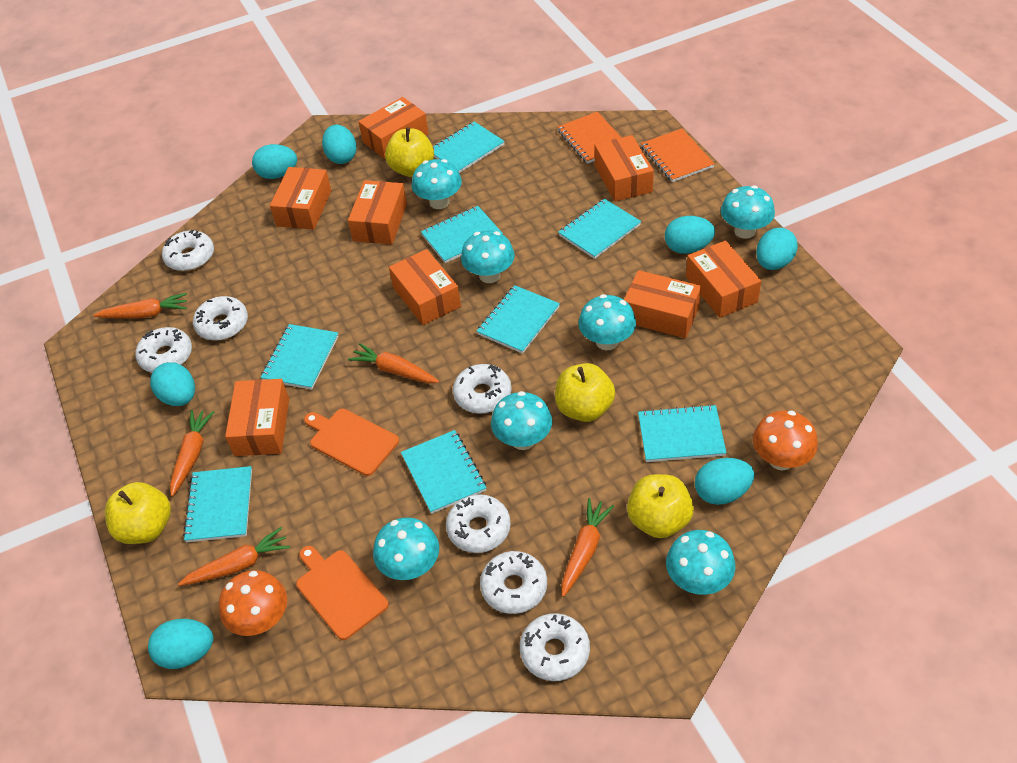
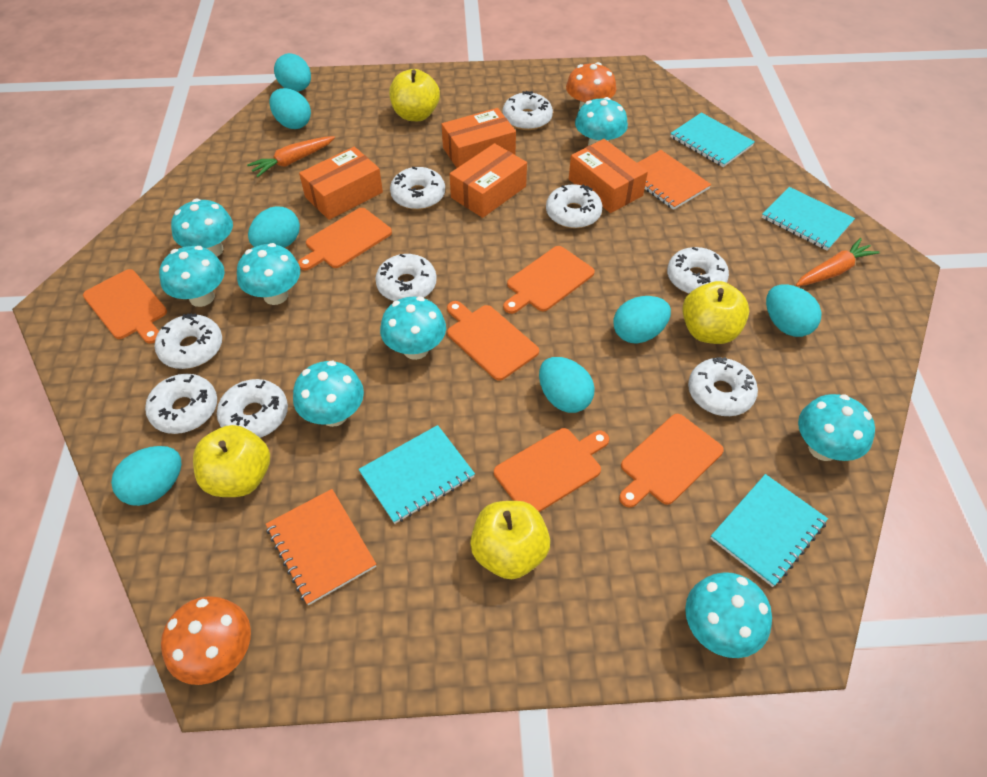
orange box: 8 -> 4
orange carrot: 5 -> 2
orange cutting board: 2 -> 6
turquoise mushroom: 7 -> 8
turquoise notebook: 8 -> 4
white donut: 7 -> 9

